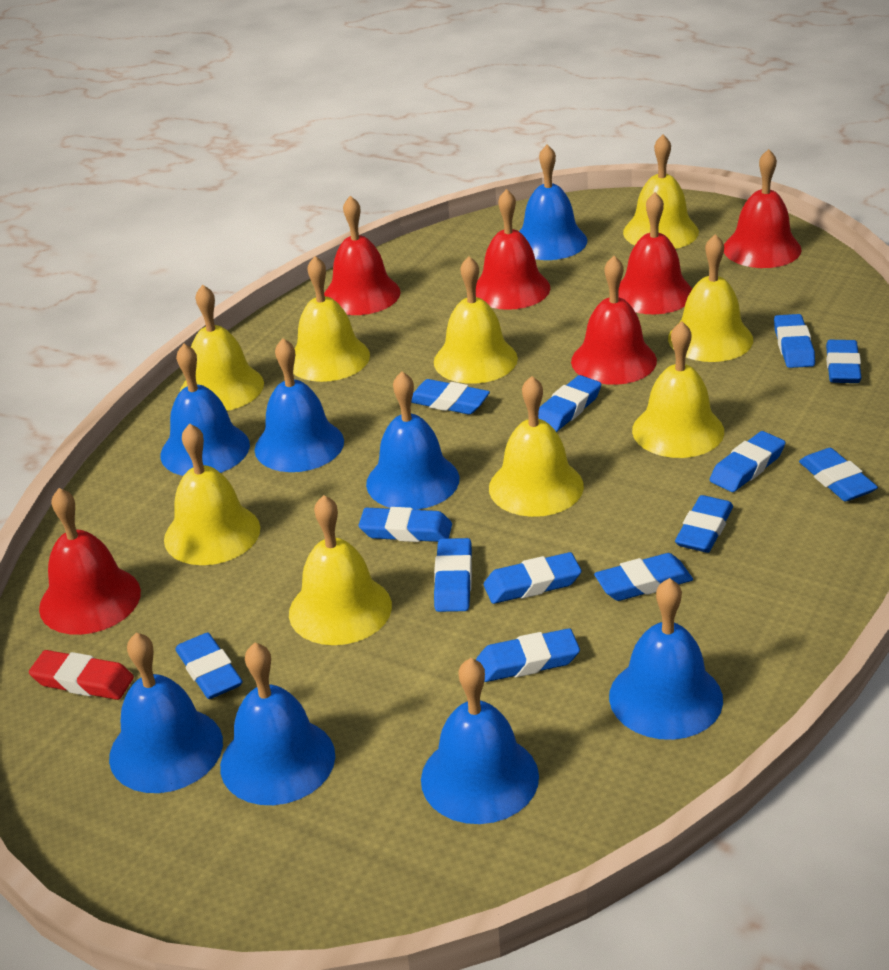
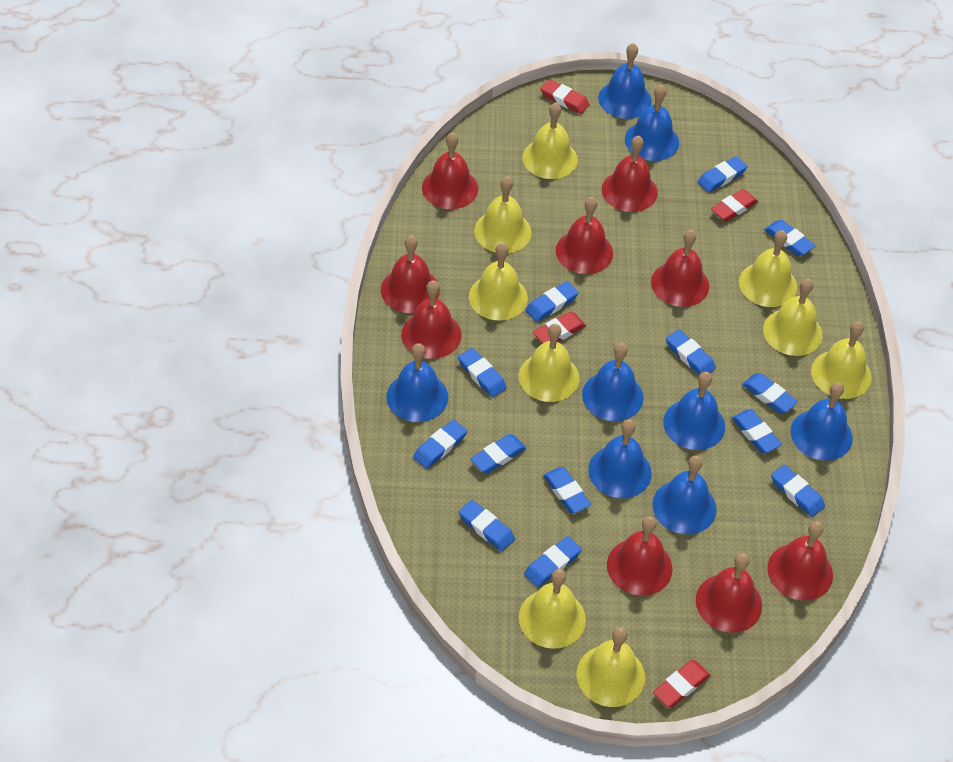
red bell: 6 -> 9
red eraser: 1 -> 4

